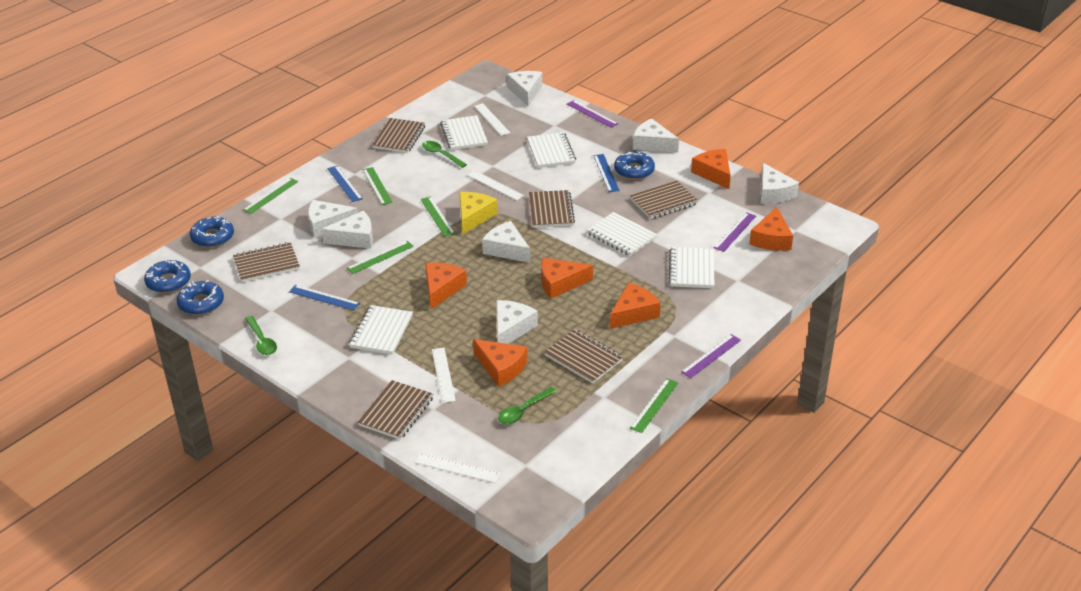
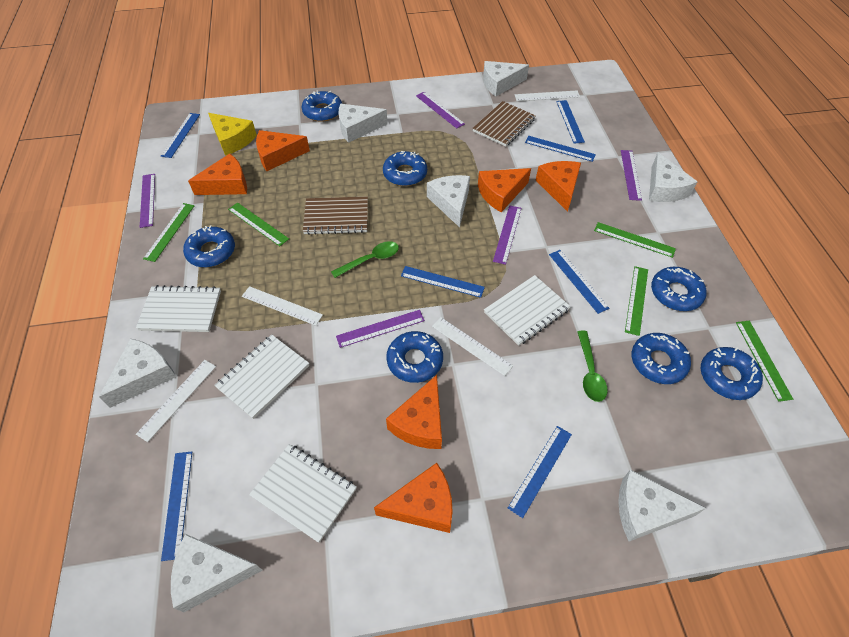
blue donut: 4 -> 7
blue ruler: 3 -> 7
brown notebook: 6 -> 2
green spoon: 3 -> 2
purple ruler: 3 -> 5
white notebook: 5 -> 4

